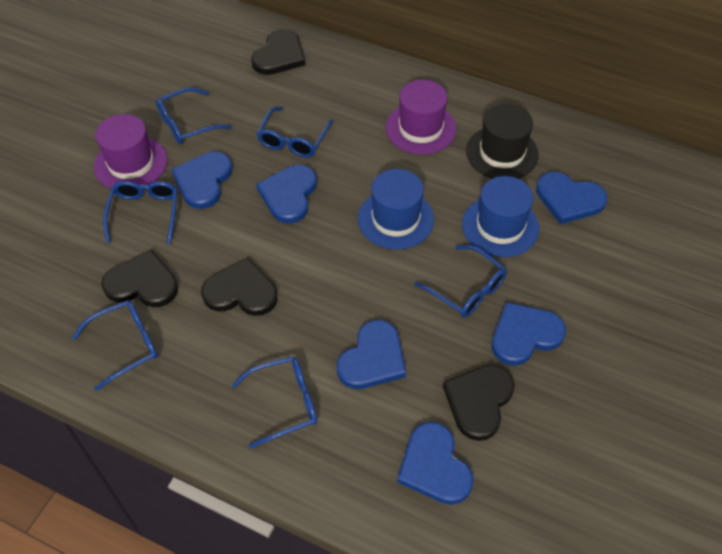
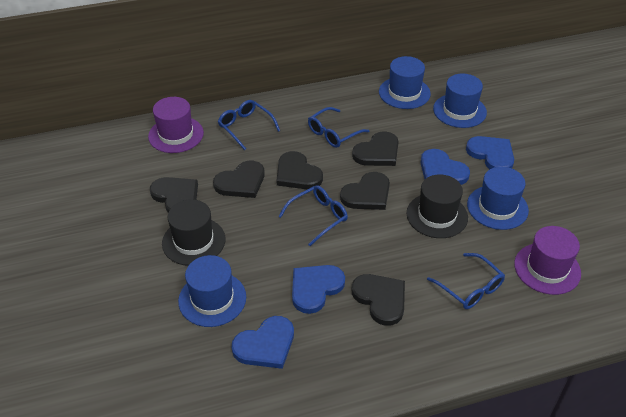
black hat: 1 -> 2
black heart: 4 -> 6
blue glasses: 6 -> 4
blue hat: 2 -> 4
blue heart: 6 -> 4

